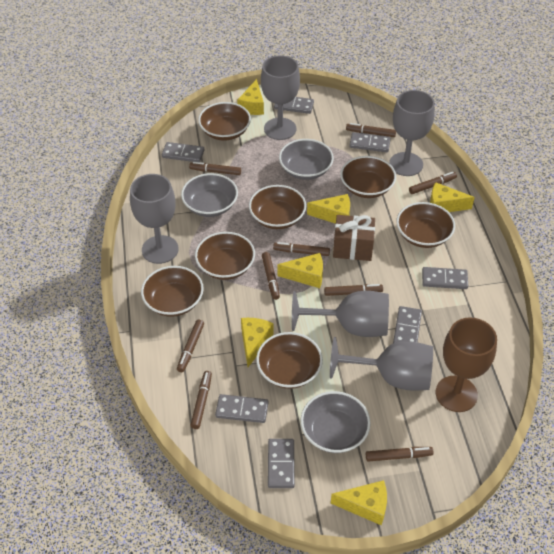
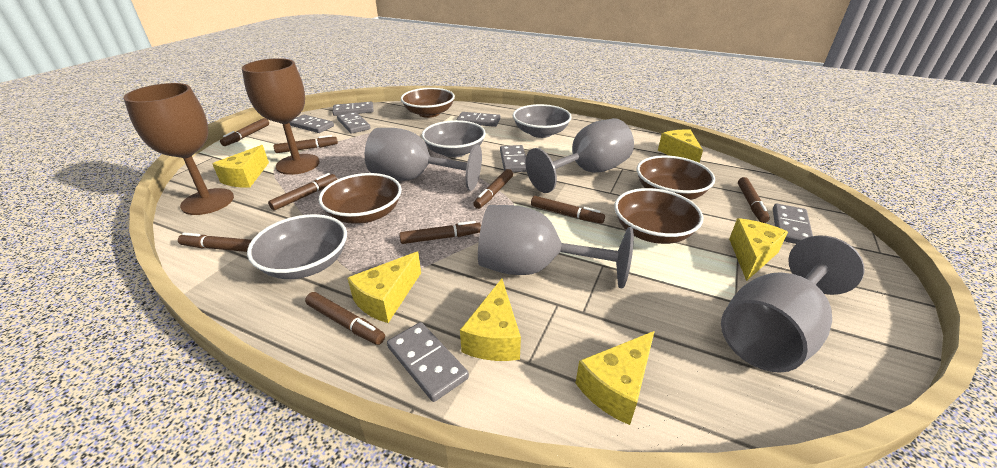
brown bowl: 7 -> 4
brown gift: 1 -> 0
brown goblet: 1 -> 2
grey goblet: 5 -> 4

